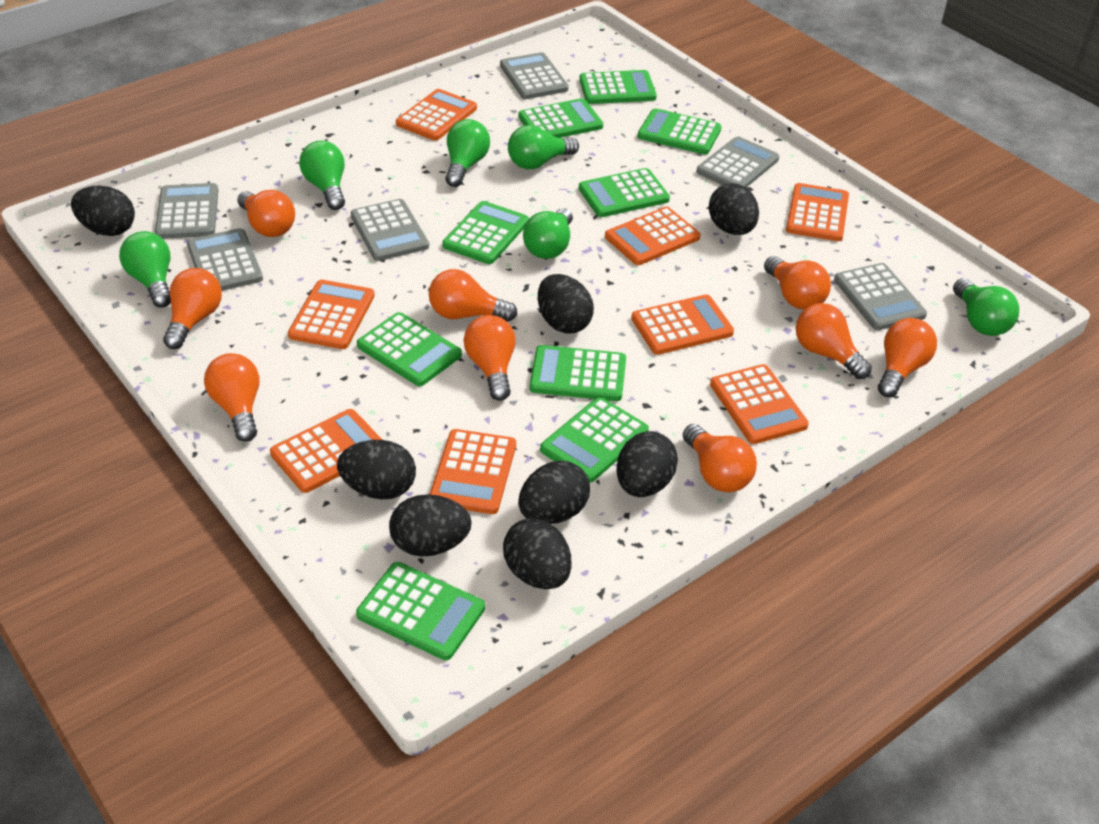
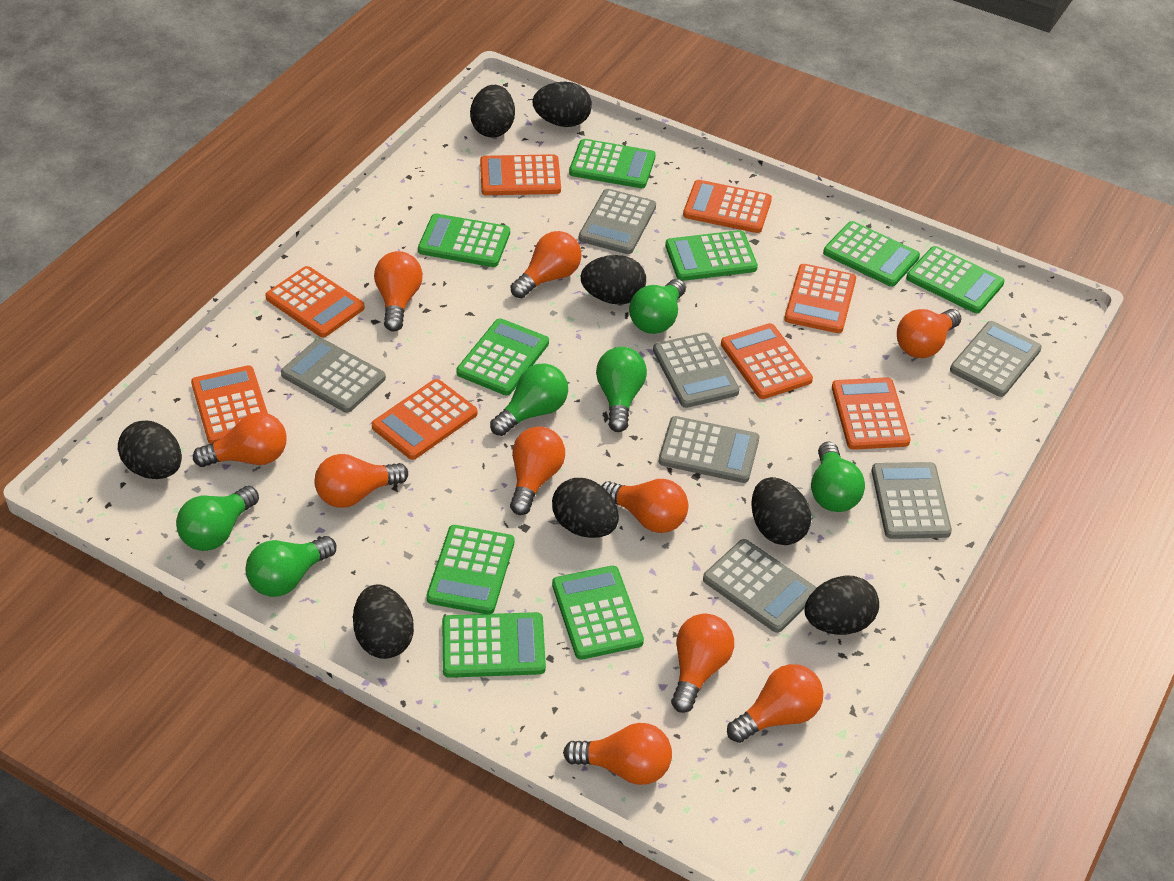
grey calculator: 6 -> 7
orange light bulb: 9 -> 10

